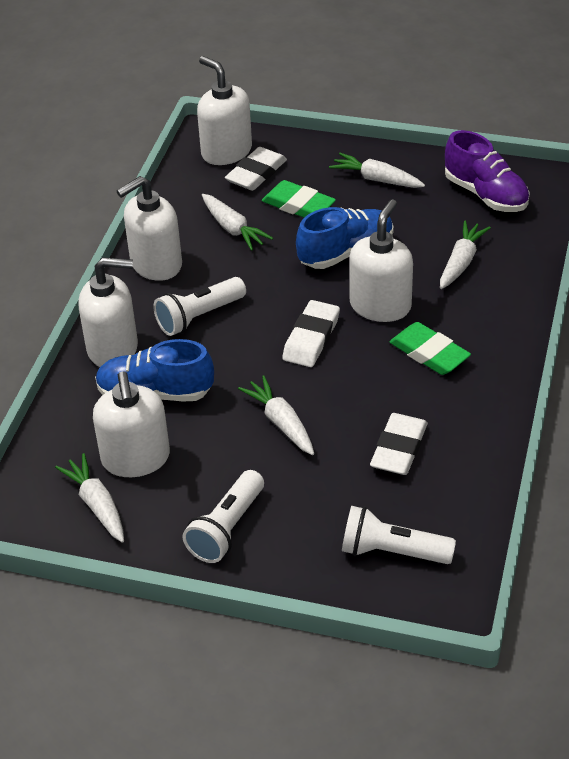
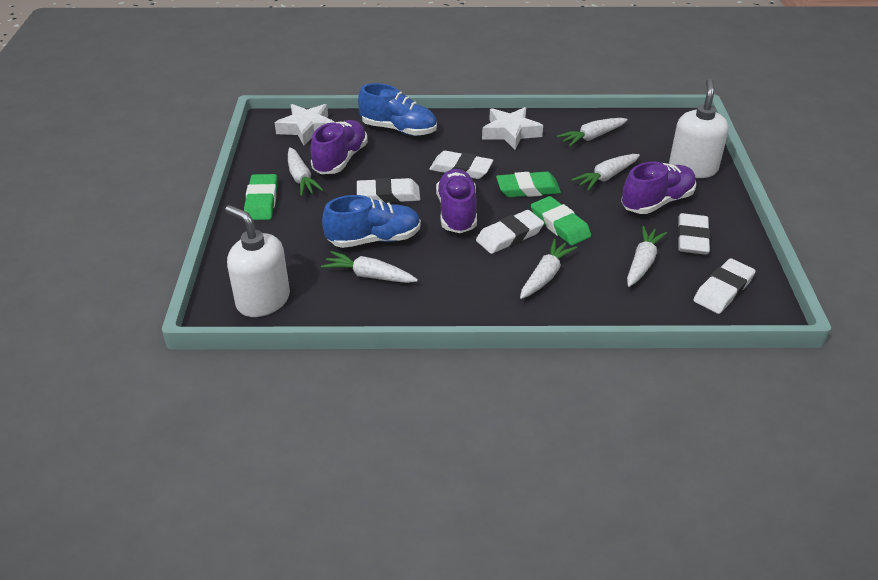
green eraser: 2 -> 3
purple shoe: 1 -> 3
white carrot: 5 -> 6
white eraser: 3 -> 5
white flashlight: 3 -> 0
white soap dispenser: 5 -> 2
white star: 0 -> 2

